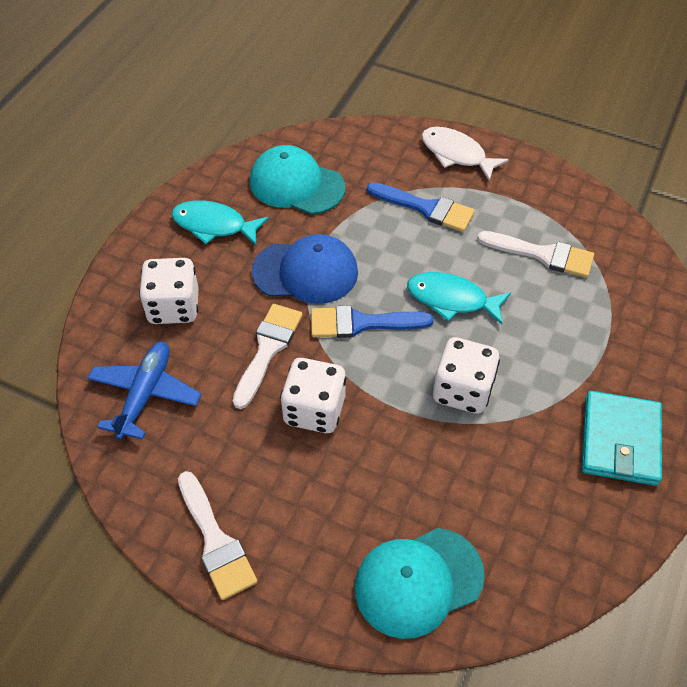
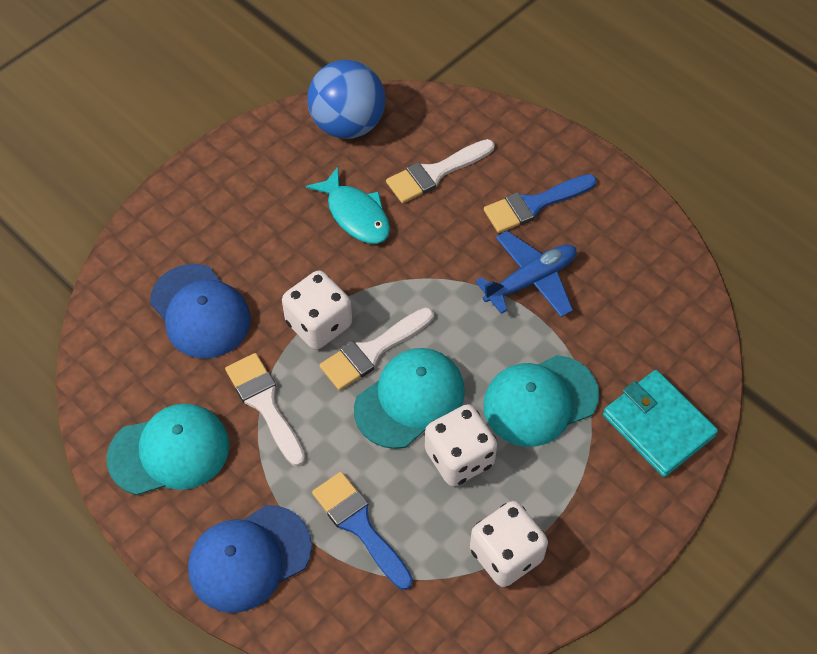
blue ball: 0 -> 1
blue cap: 1 -> 2
turquoise cap: 2 -> 3
turquoise fish: 2 -> 1
white fish: 1 -> 0

